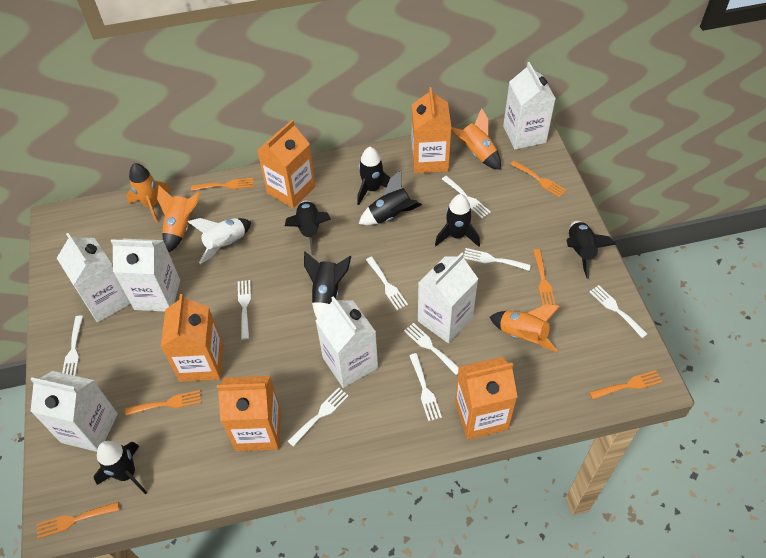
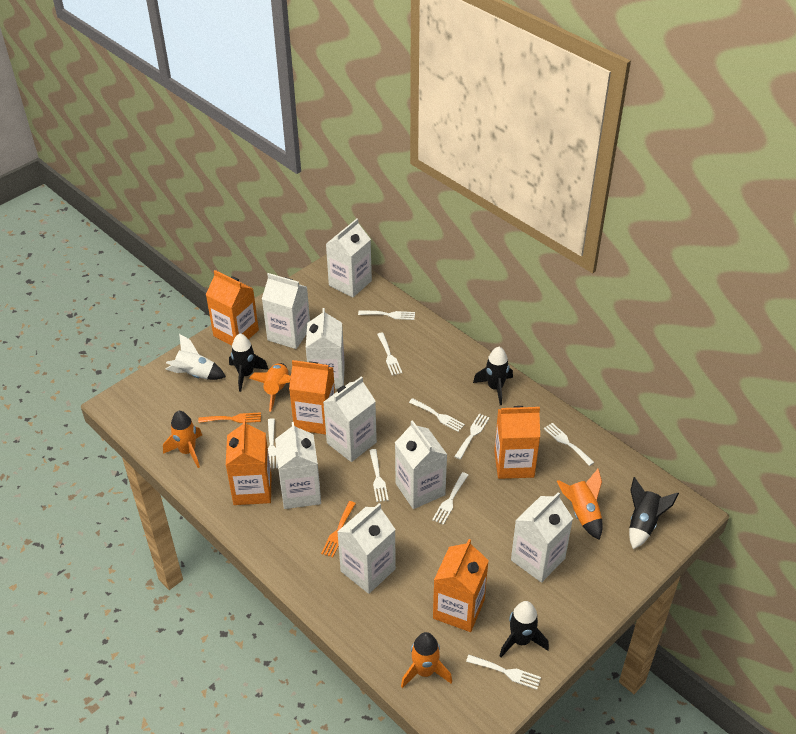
black rocket: 7 -> 4
orange fork: 6 -> 2
white carton: 6 -> 8

